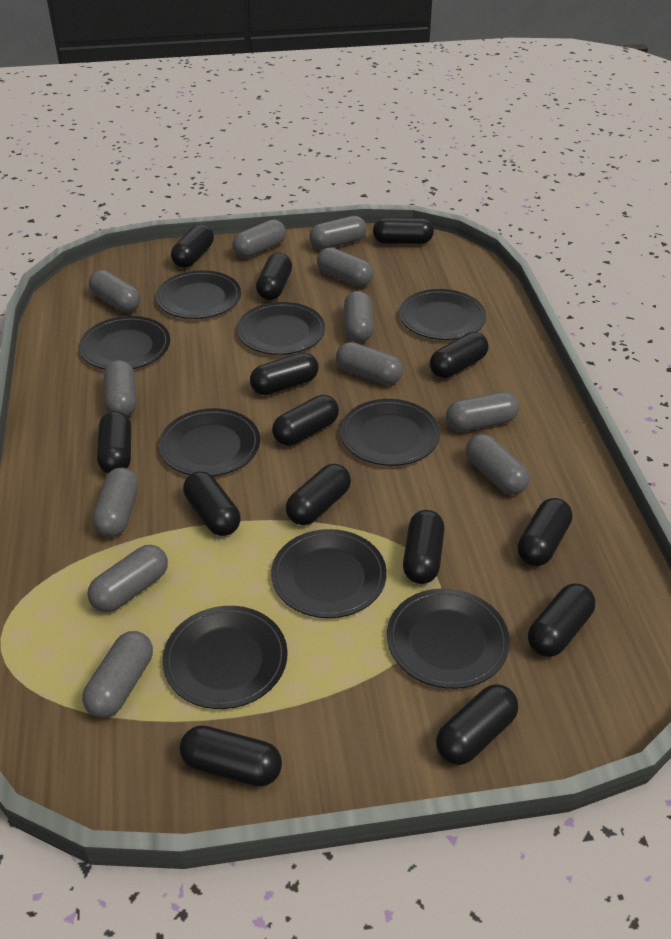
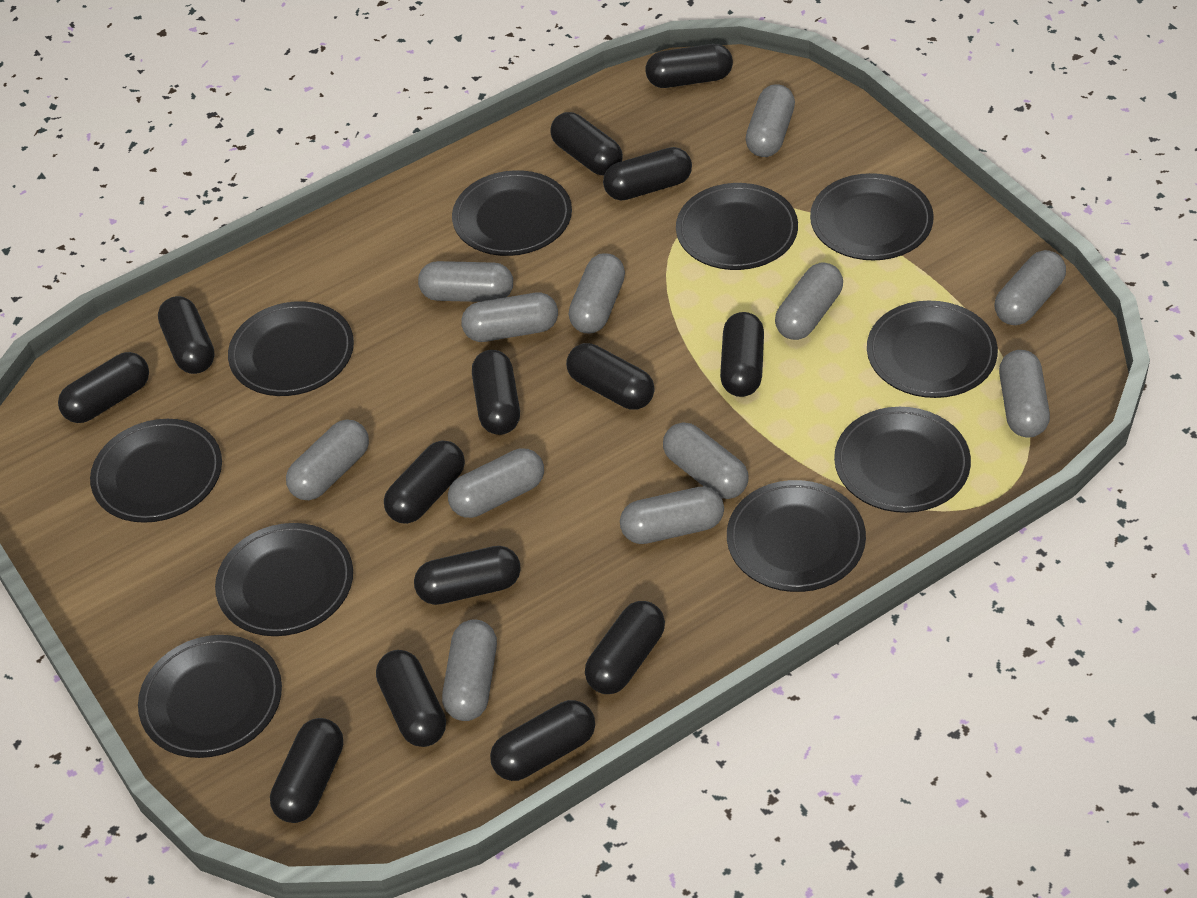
black plate: 9 -> 10

